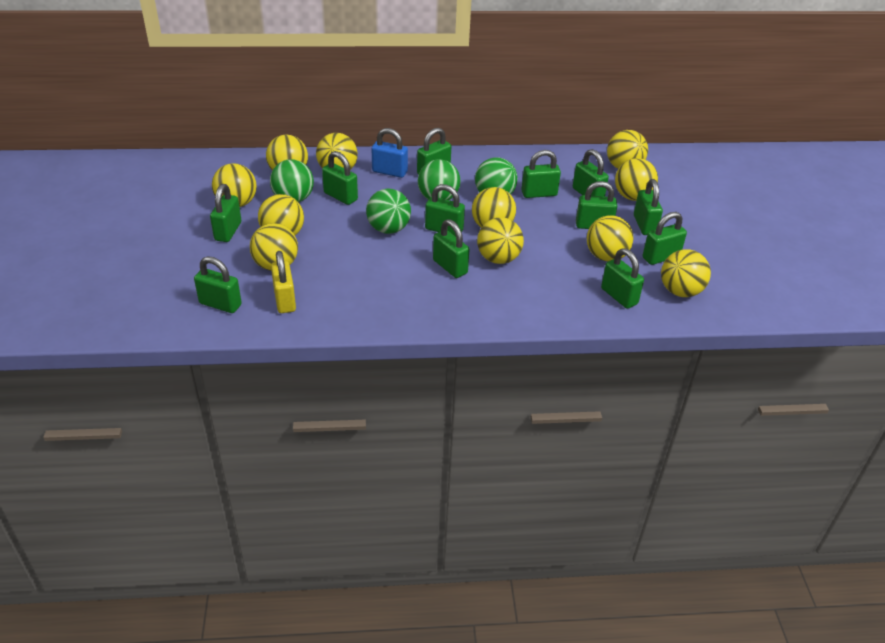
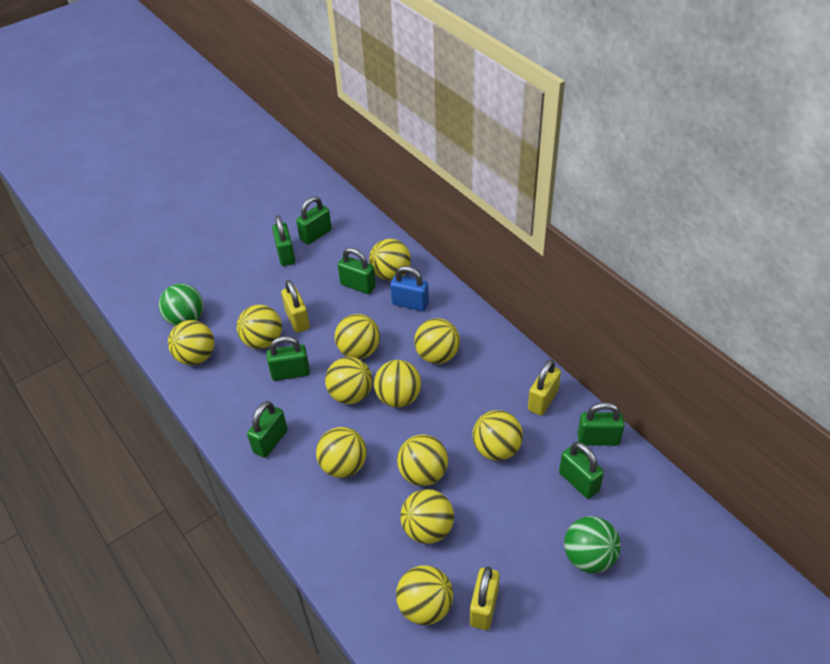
green ball: 4 -> 2
green padlock: 12 -> 7
yellow ball: 11 -> 12
yellow padlock: 1 -> 3

